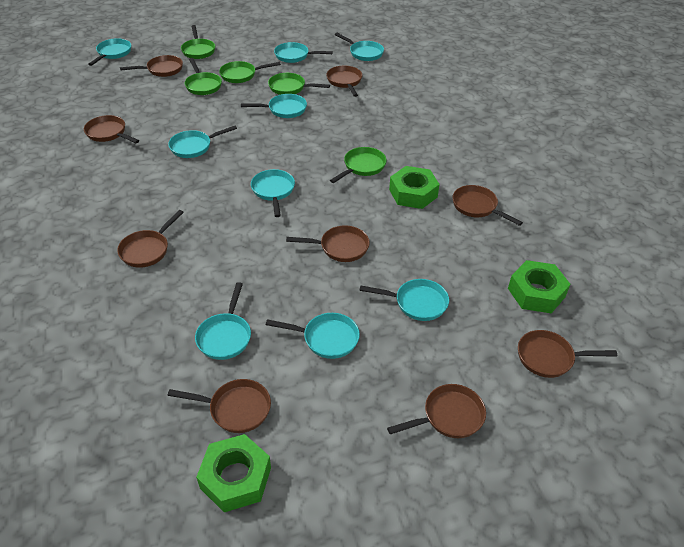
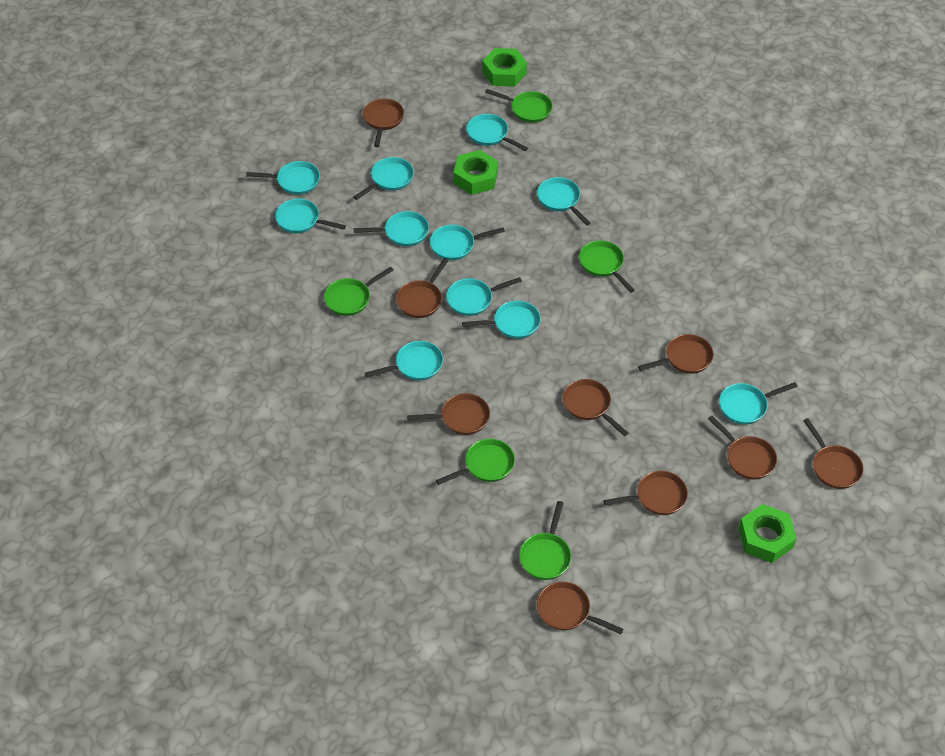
turquoise pan: 9 -> 11

